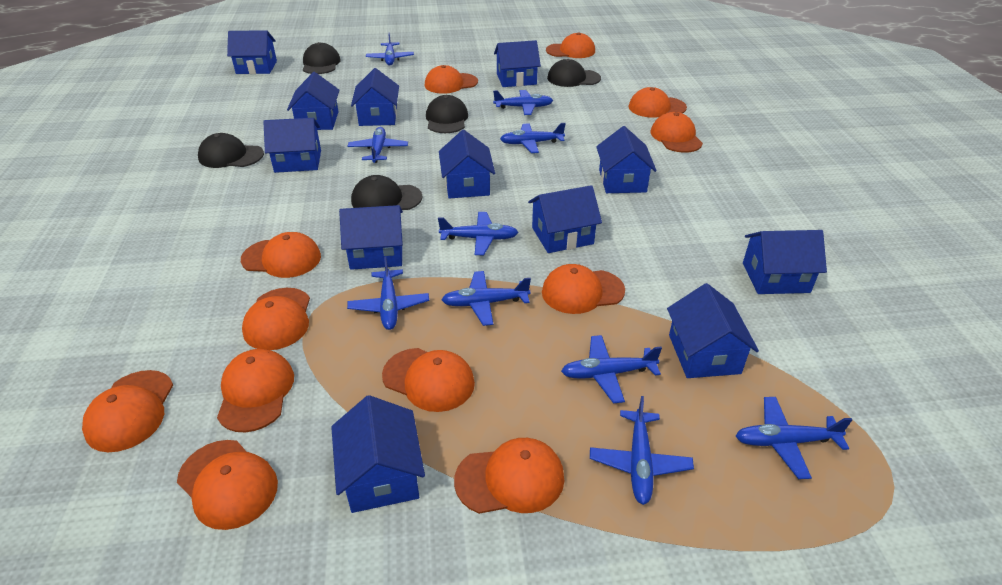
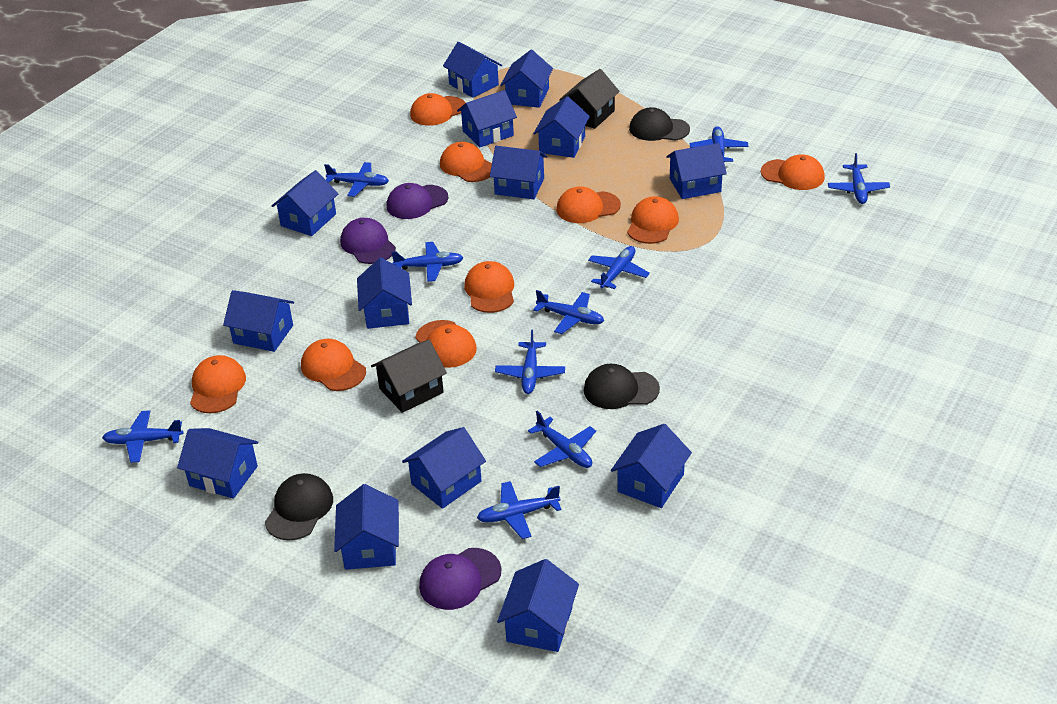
black cap: 5 -> 3
black house: 0 -> 2
blue house: 12 -> 14
orange cap: 12 -> 9
purple cap: 0 -> 3

